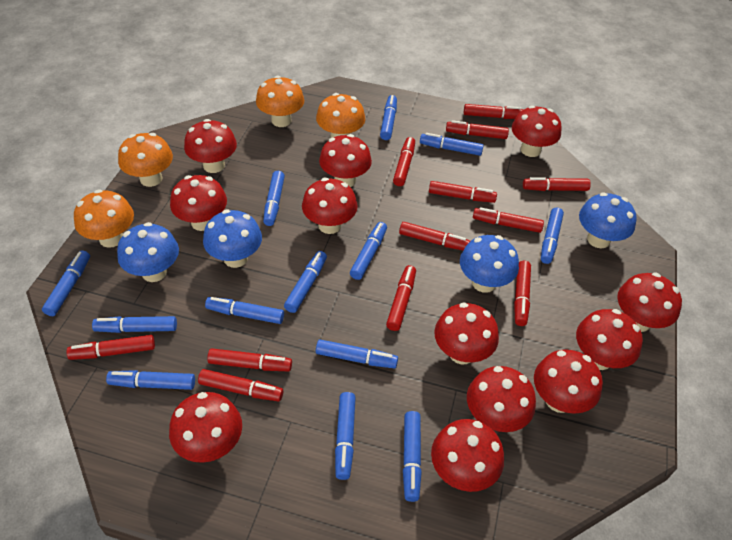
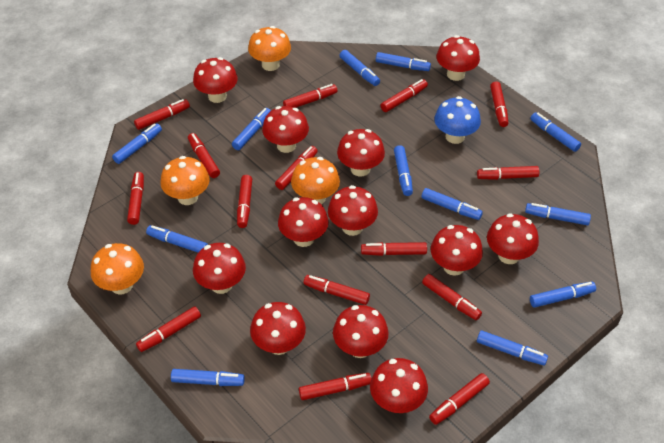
blue marker: 13 -> 12
blue mushroom: 4 -> 1
red marker: 12 -> 15

